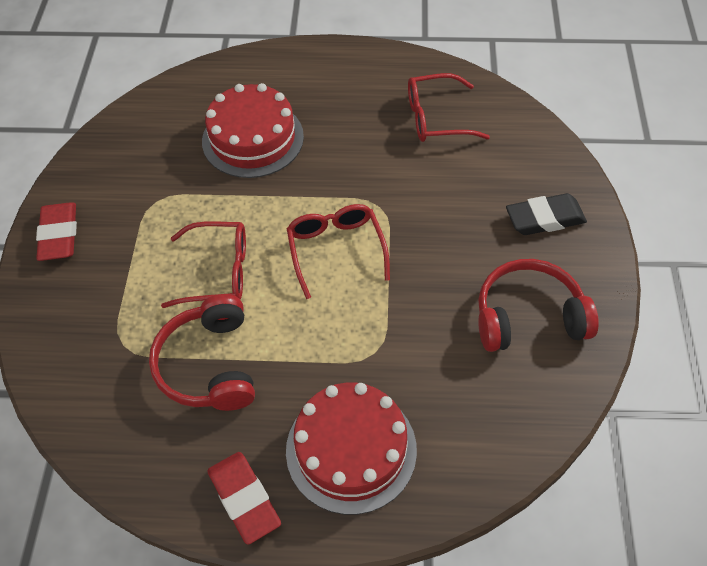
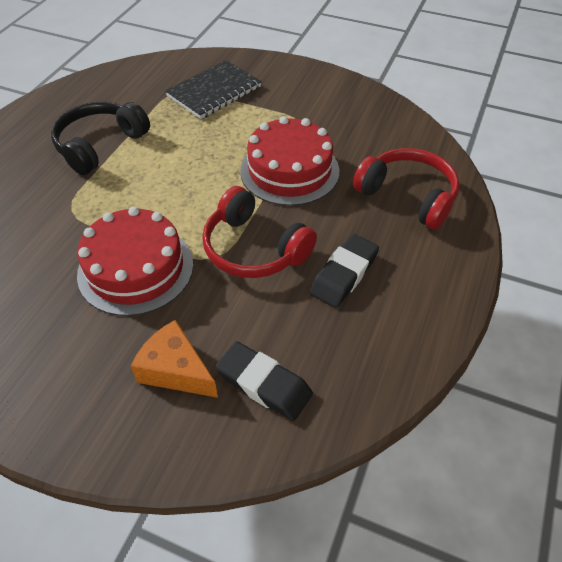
black eraser: 1 -> 2
black headphones: 0 -> 1
black notebook: 0 -> 1
orange cheese: 0 -> 1
red eraser: 2 -> 0
red glasses: 3 -> 0

